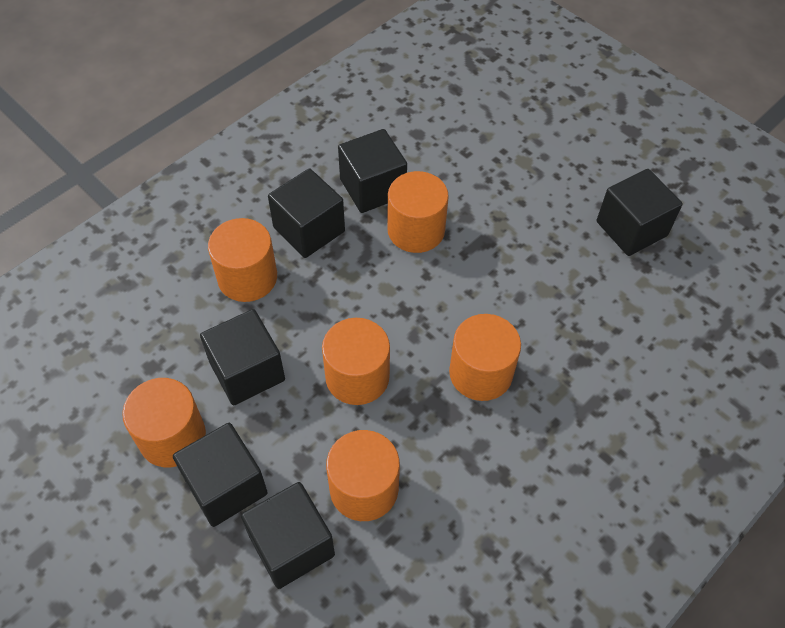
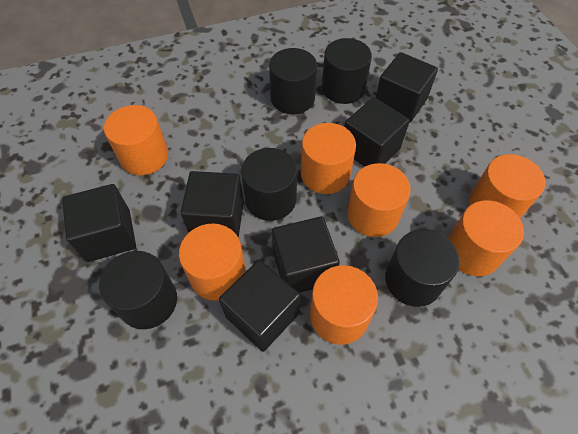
black cylinder: 0 -> 5
orange cylinder: 6 -> 7

